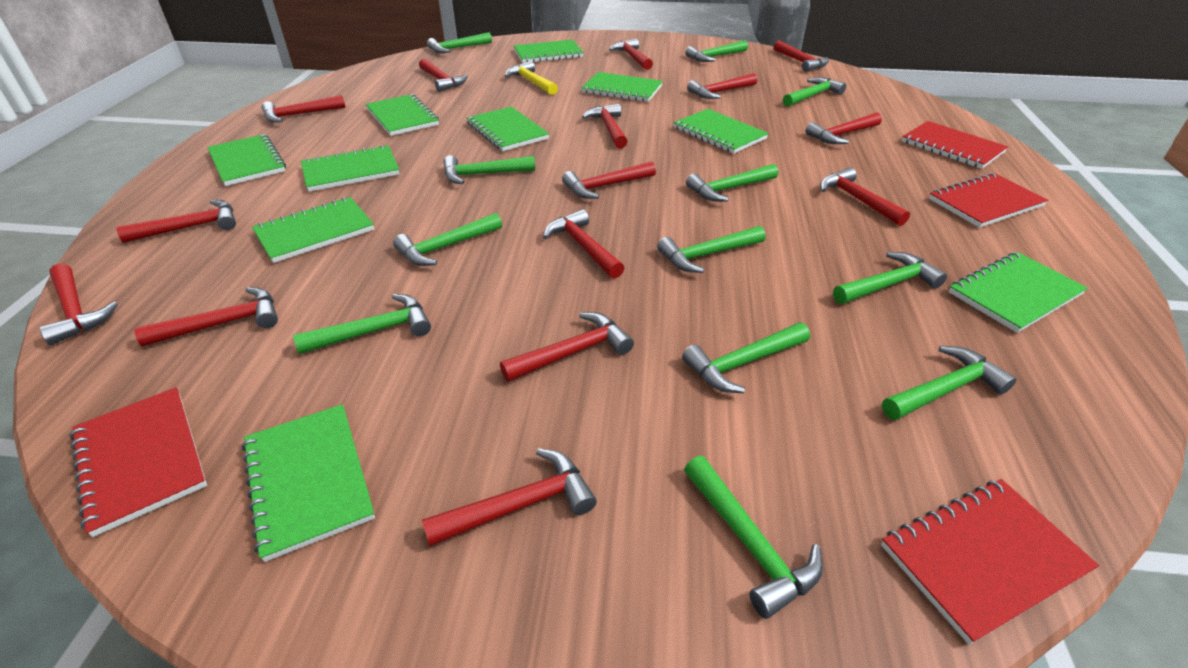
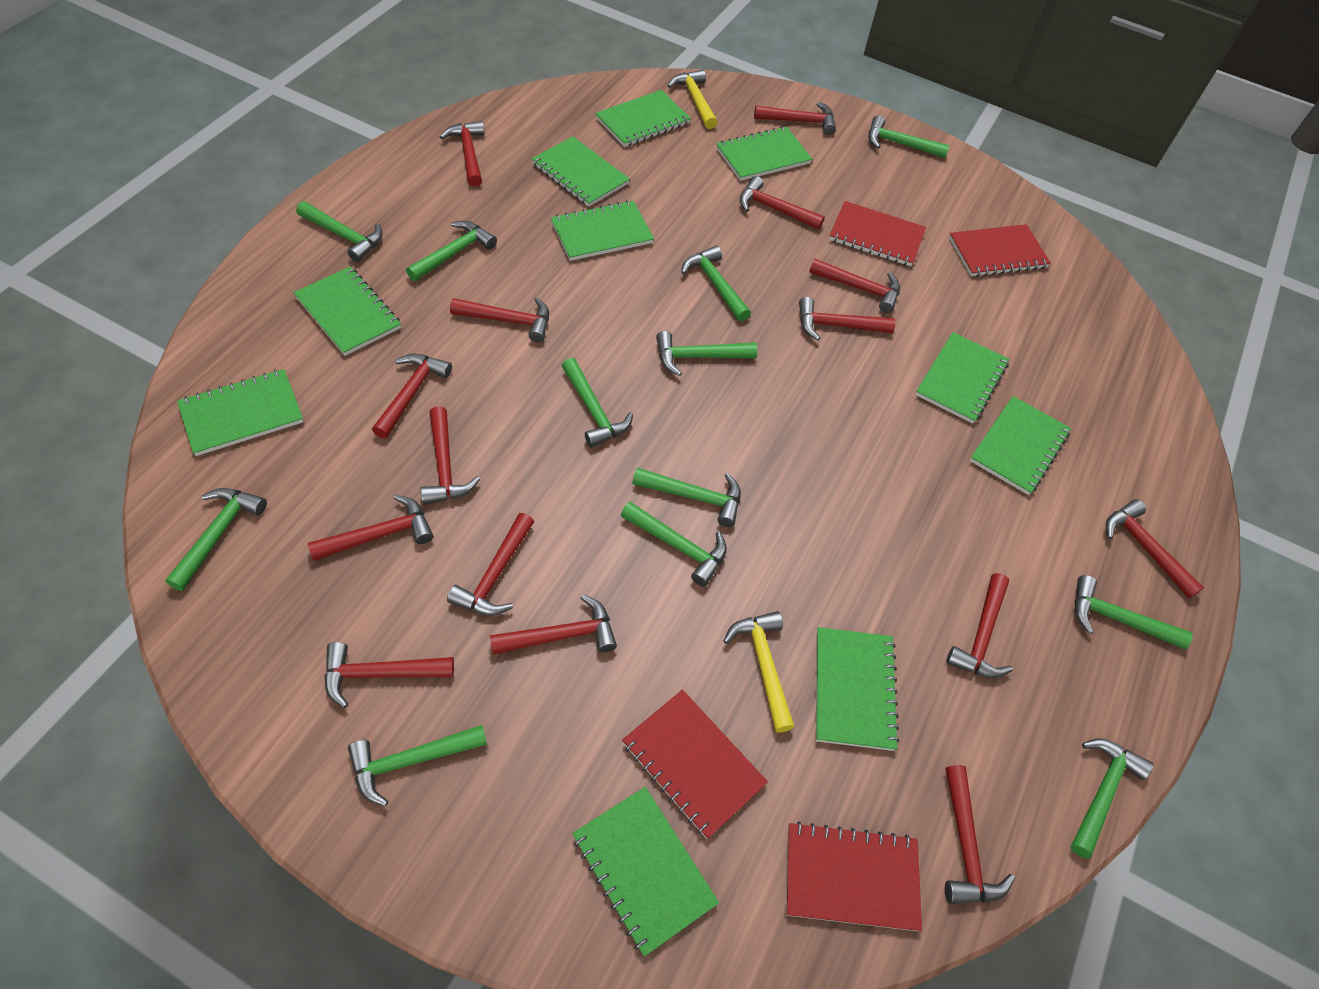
yellow hammer: 1 -> 2

